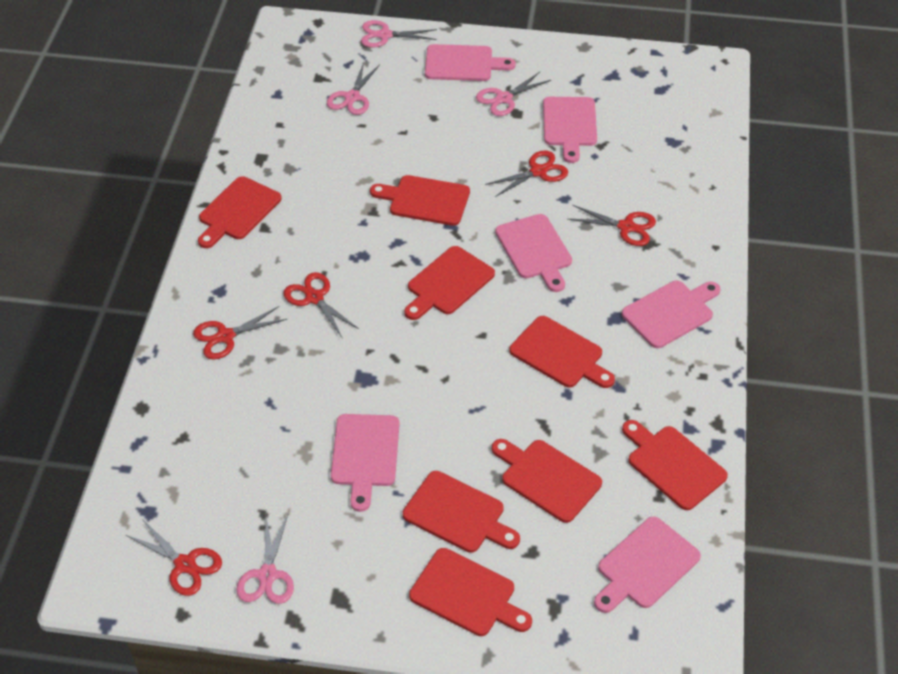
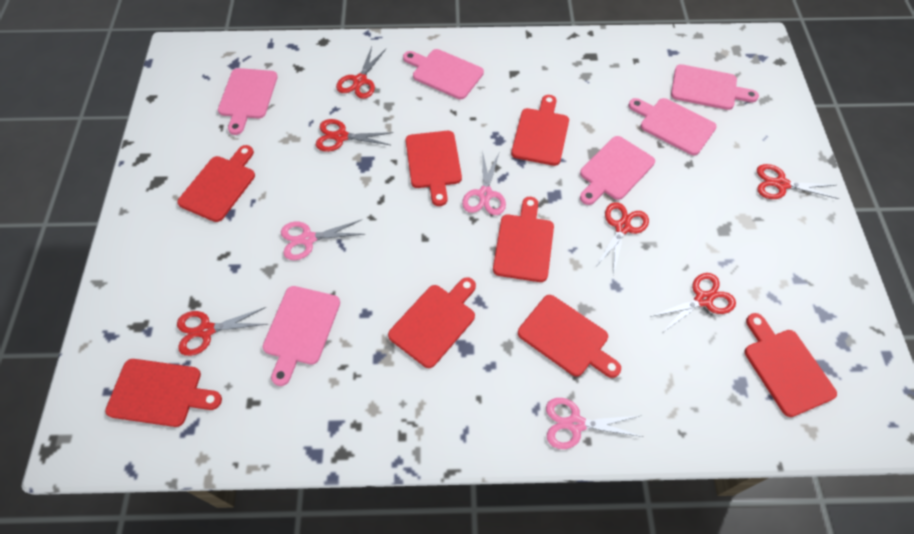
pink scissors: 4 -> 3
red scissors: 5 -> 6

